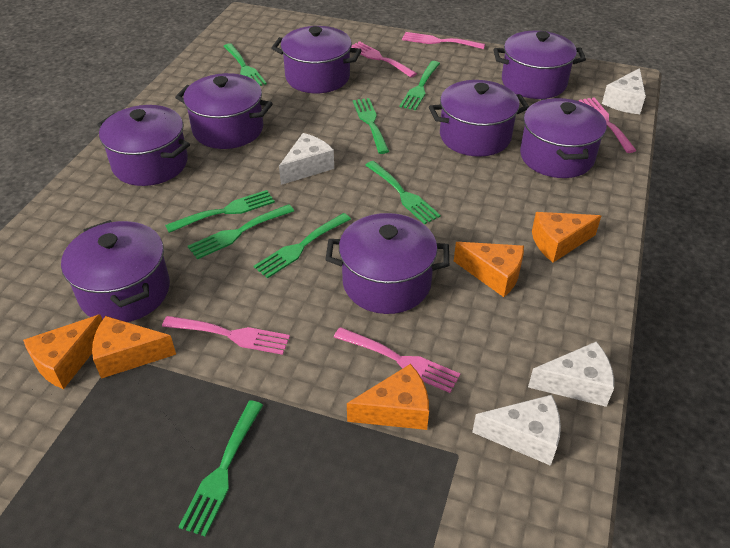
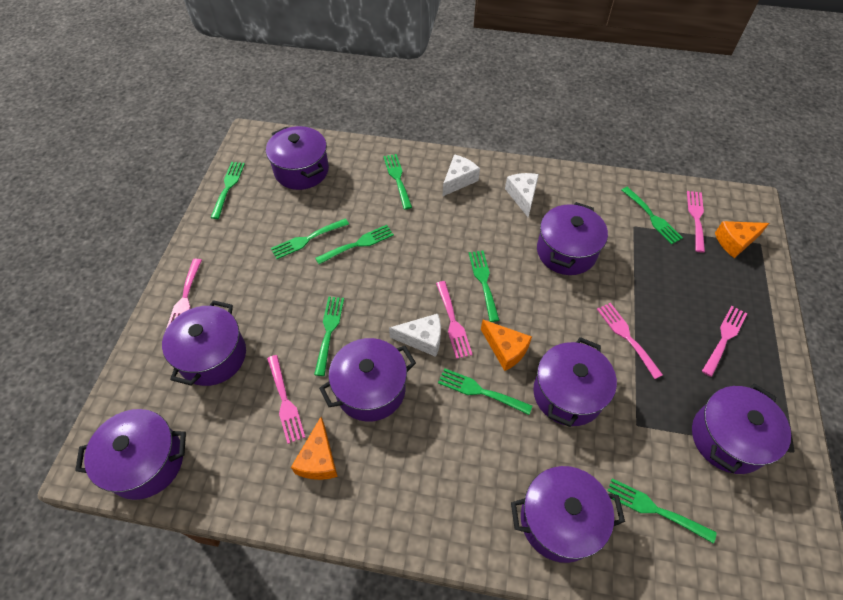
green fork: 8 -> 9
orange cheese: 5 -> 3
pink fork: 5 -> 6
white cheese: 4 -> 3

